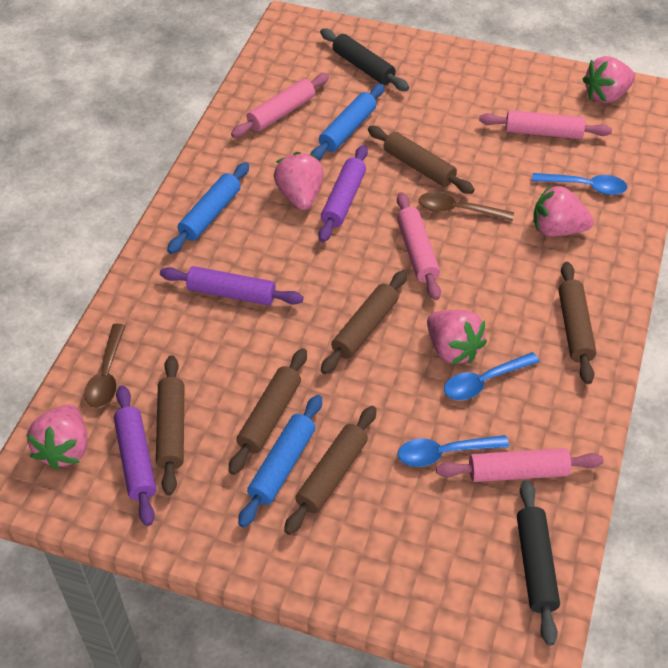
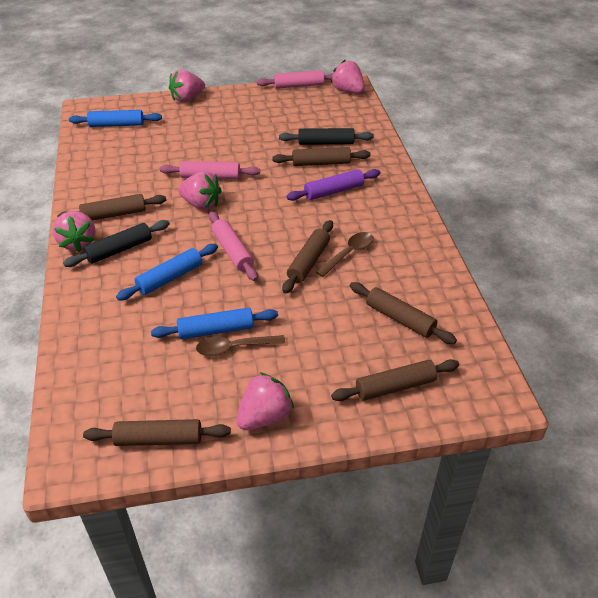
blue spoon: 3 -> 0
pink rolling pin: 4 -> 3
purple rolling pin: 3 -> 1

